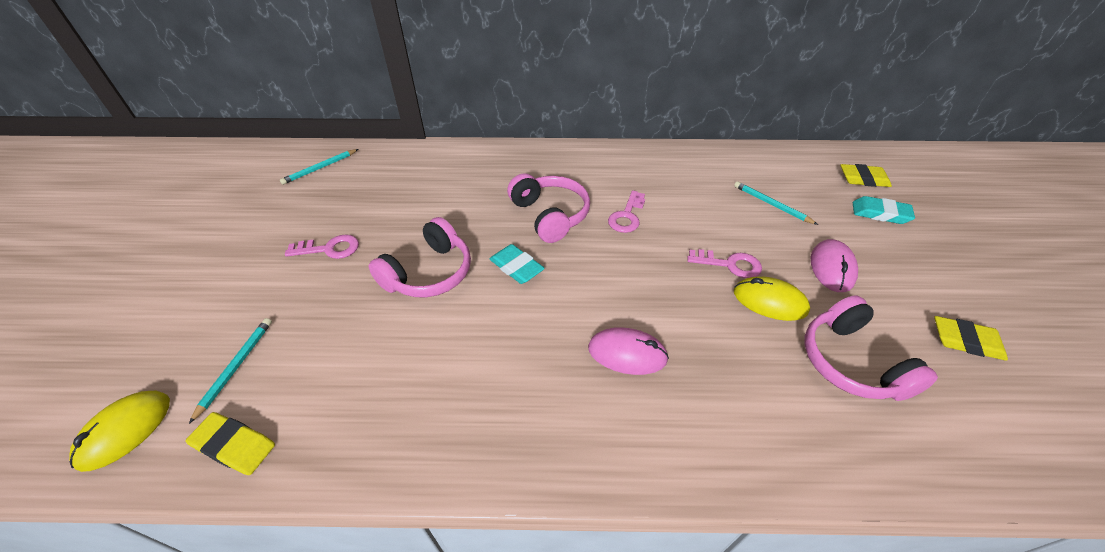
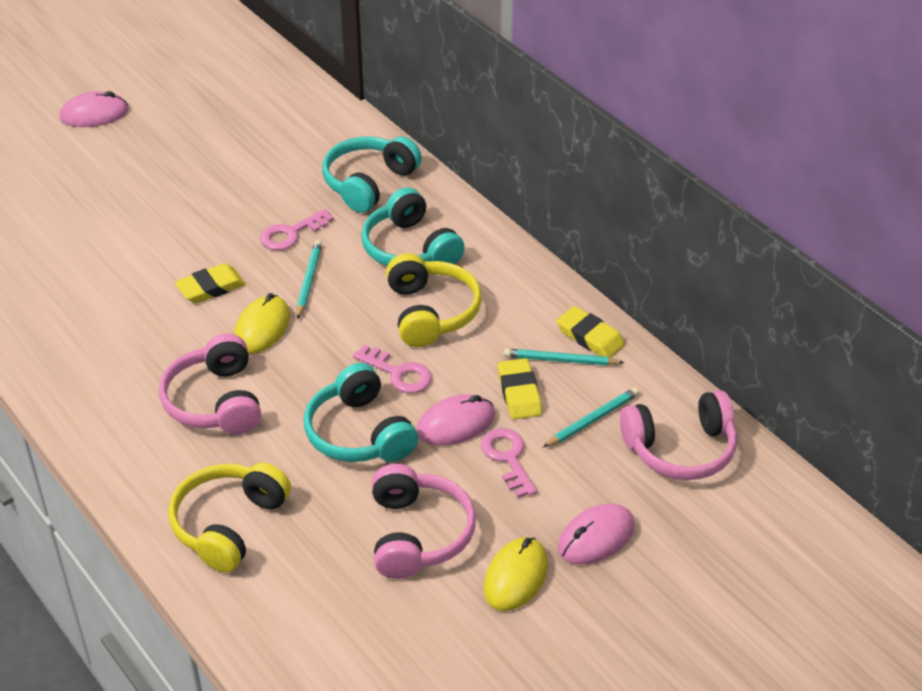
pink mouse: 2 -> 3
turquoise eraser: 2 -> 0
turquoise headphones: 0 -> 3
yellow headphones: 0 -> 2

